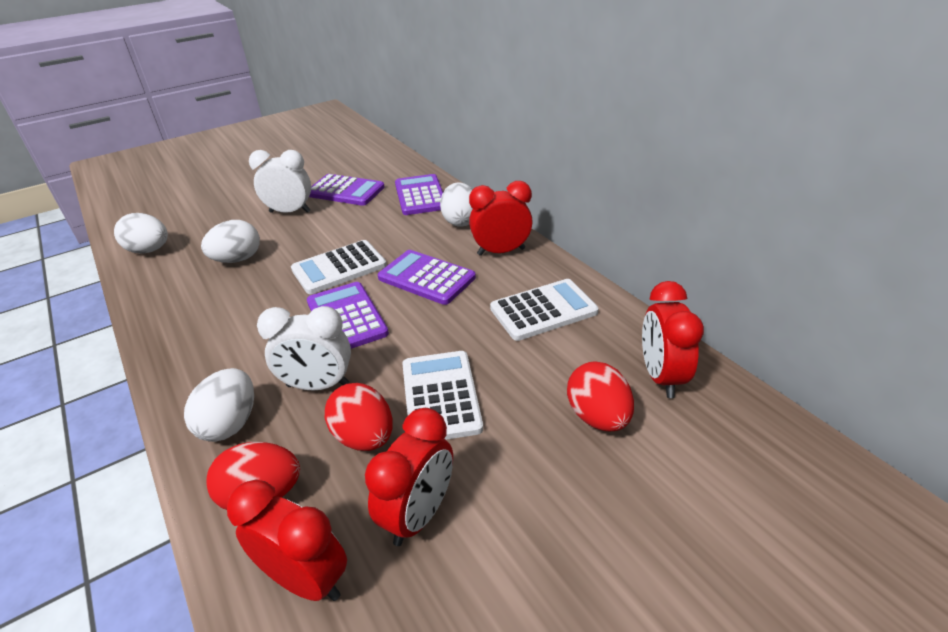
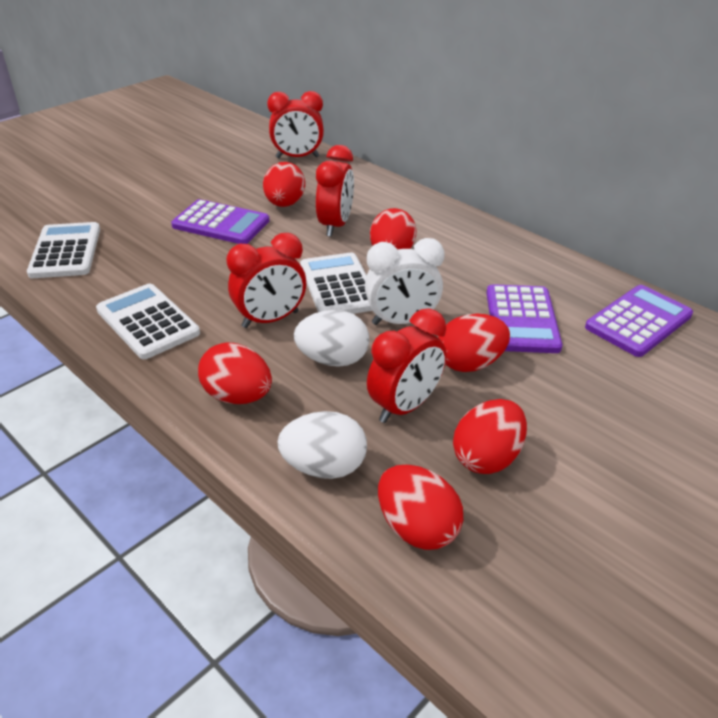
purple calculator: 4 -> 3
red egg: 3 -> 6
white clock: 2 -> 1
white egg: 4 -> 2

